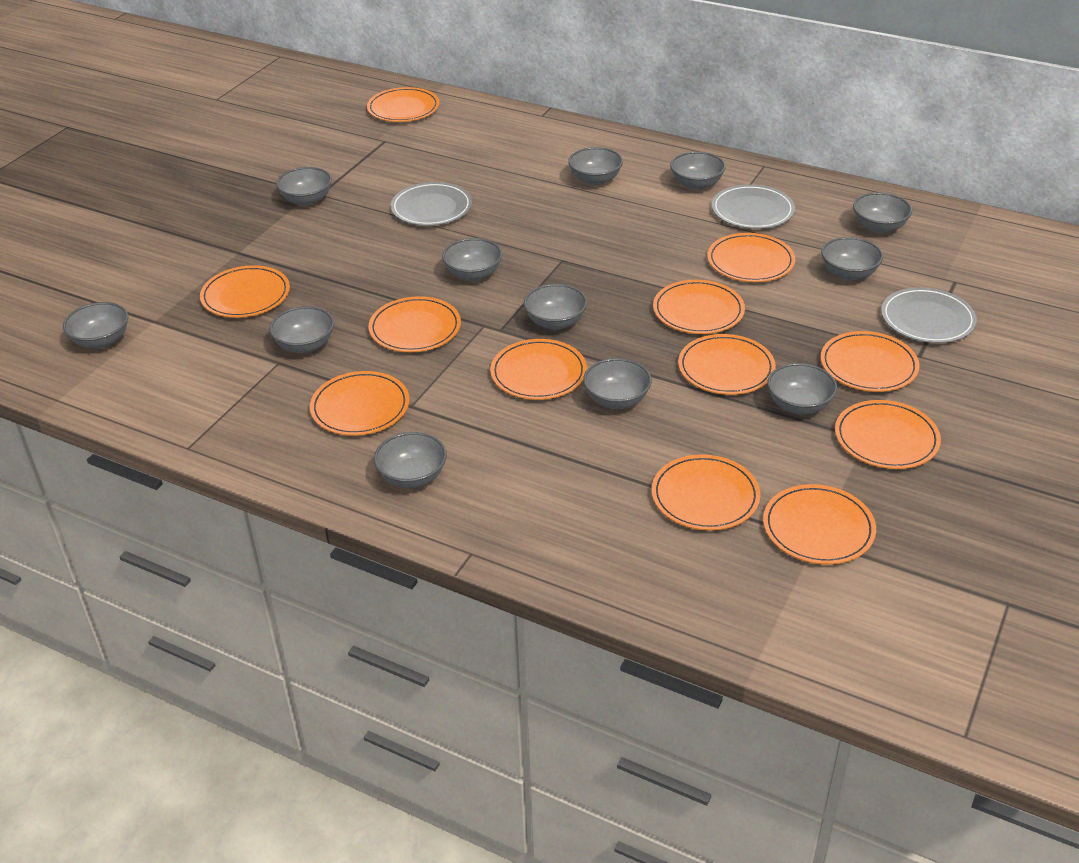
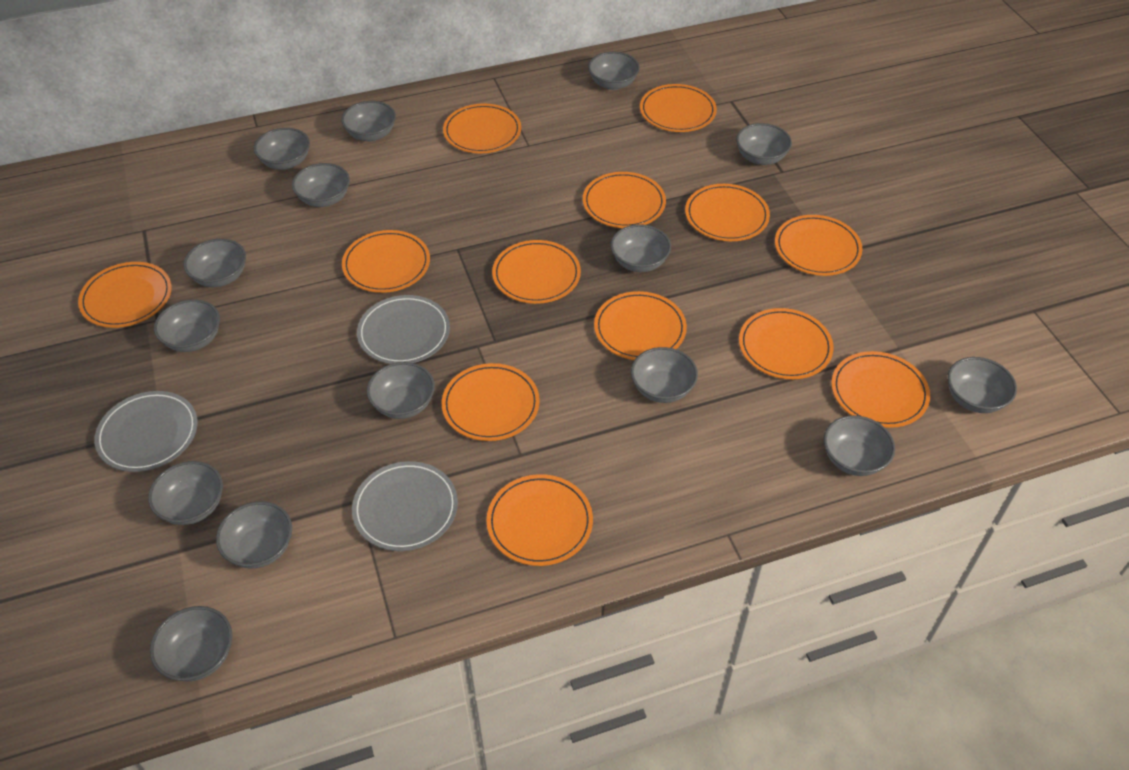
grey bowl: 12 -> 15
orange plate: 12 -> 13

